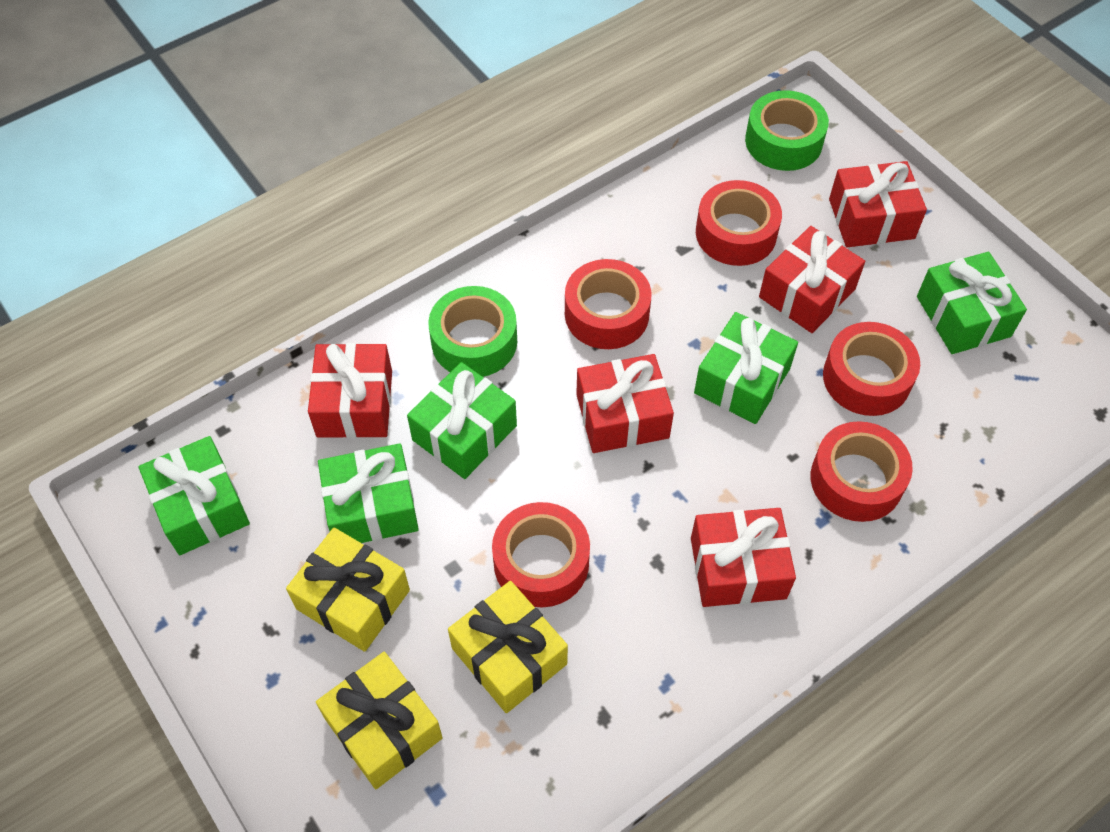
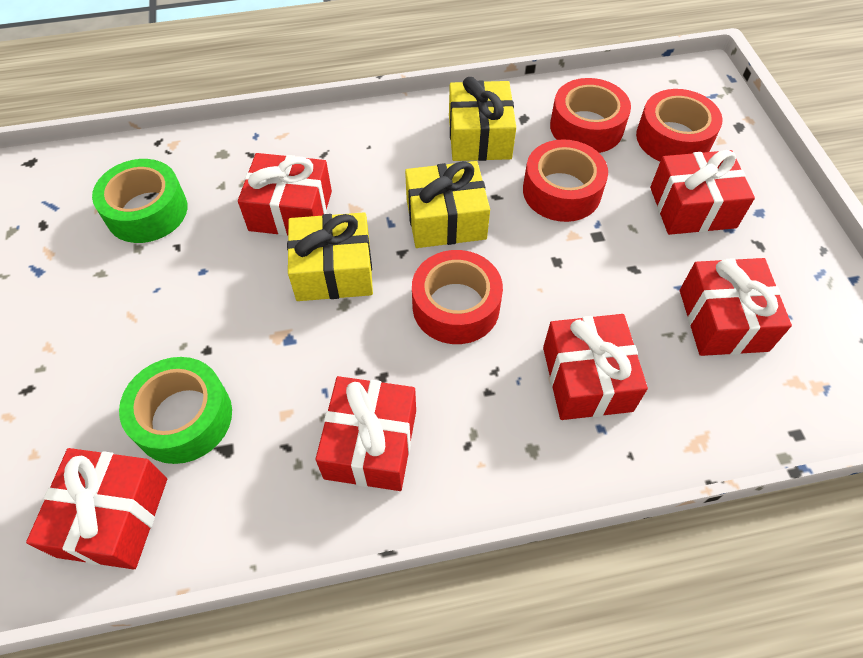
green gift: 5 -> 0
red gift: 5 -> 6
red tape: 5 -> 4

